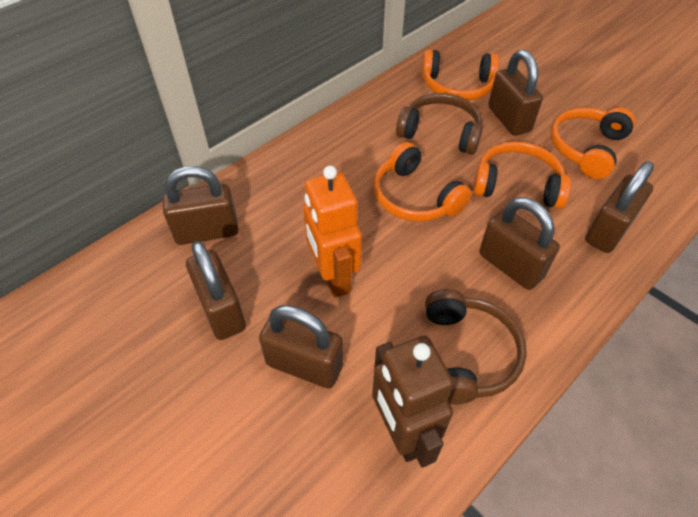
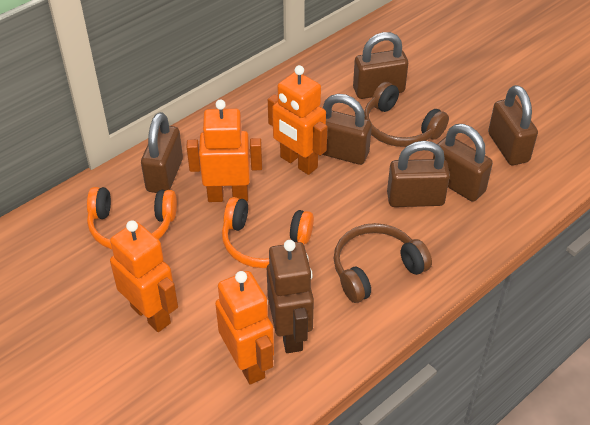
orange headphones: 4 -> 2
orange robot: 1 -> 4

